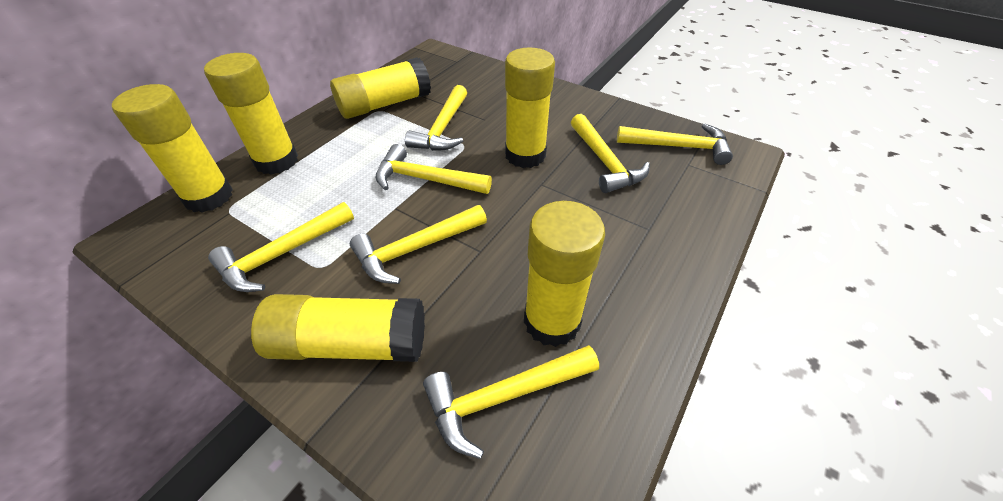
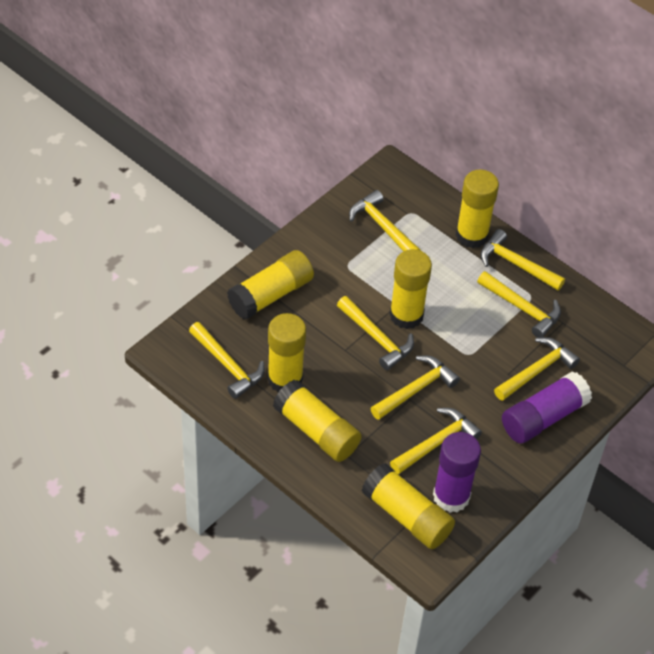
purple glue stick: 0 -> 2
yellow hammer: 7 -> 8

